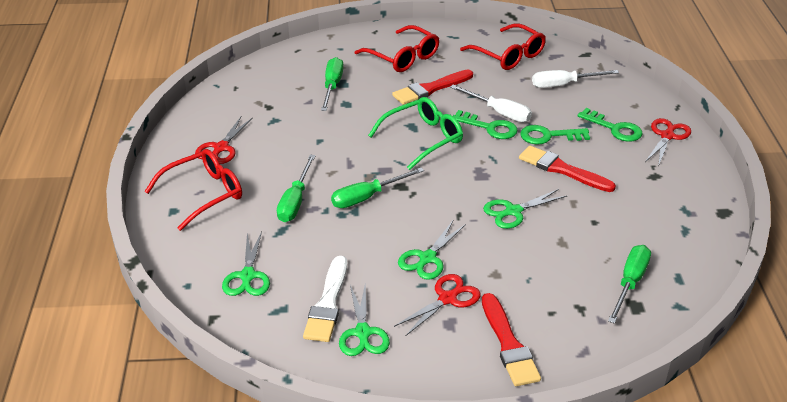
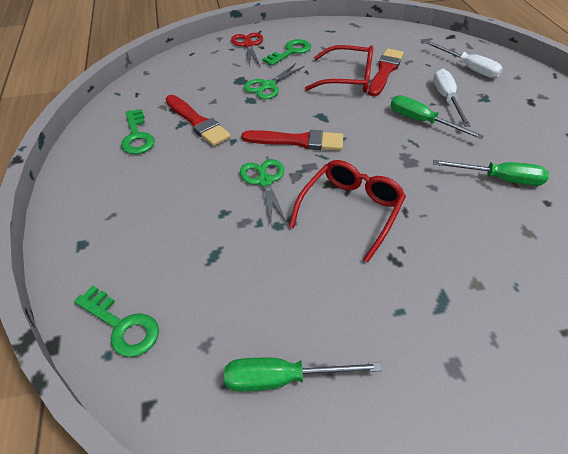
green glasses: 1 -> 0
green scissors: 4 -> 2
green screwdriver: 4 -> 3
red glasses: 3 -> 2
red scissors: 3 -> 1
white brush: 1 -> 0

